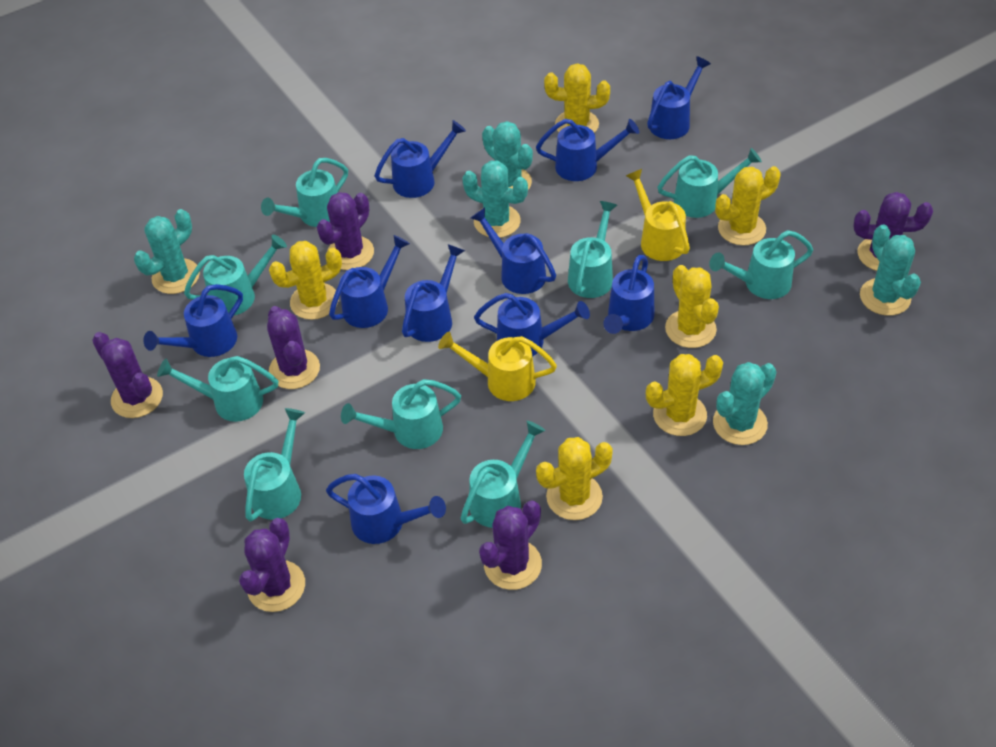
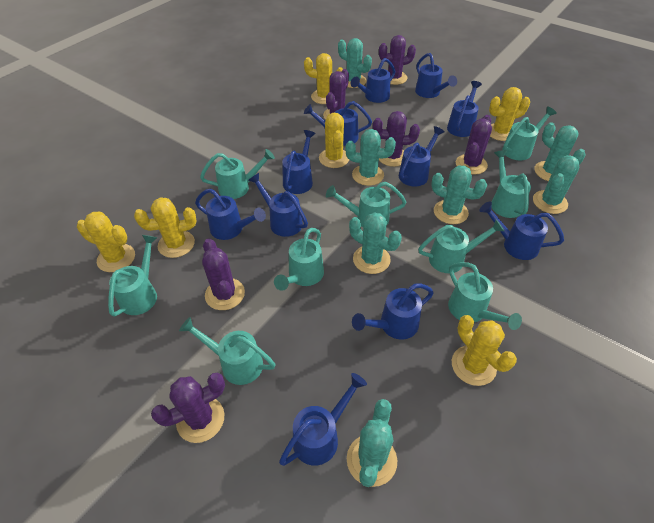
blue watering can: 10 -> 11
turquoise cactus: 5 -> 7
yellow watering can: 2 -> 0

